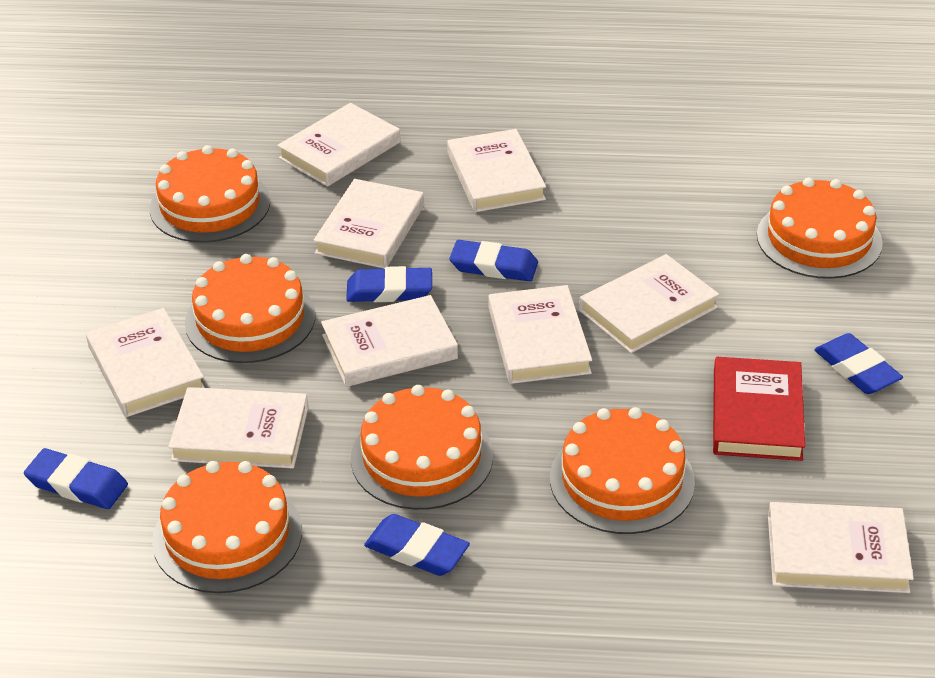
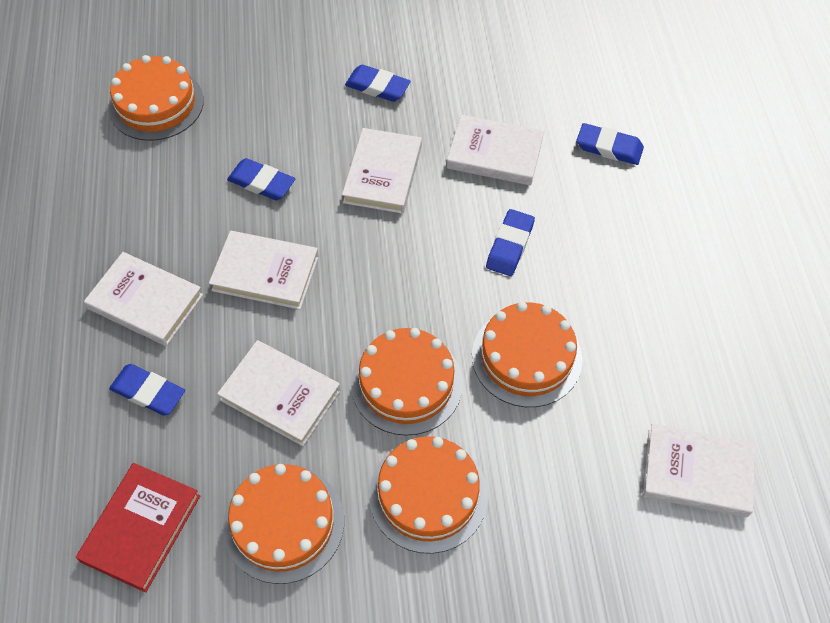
orange cake: 6 -> 5
white book: 9 -> 6

